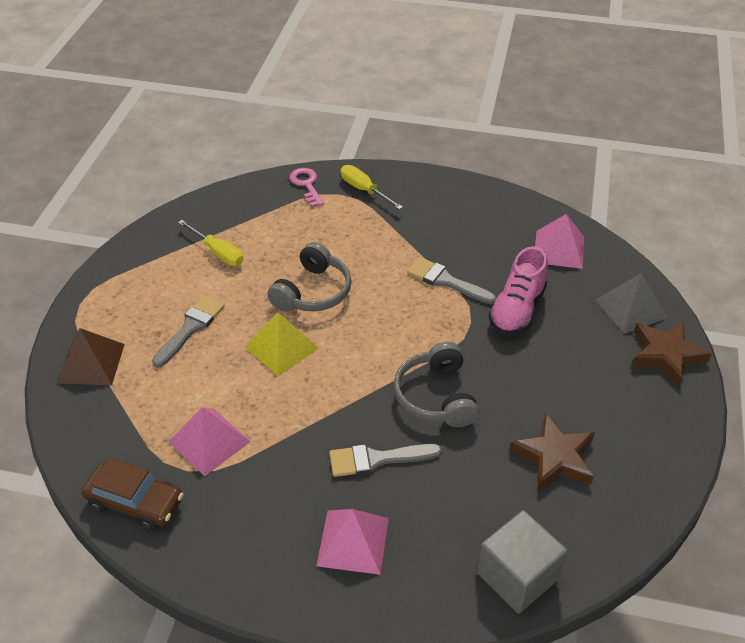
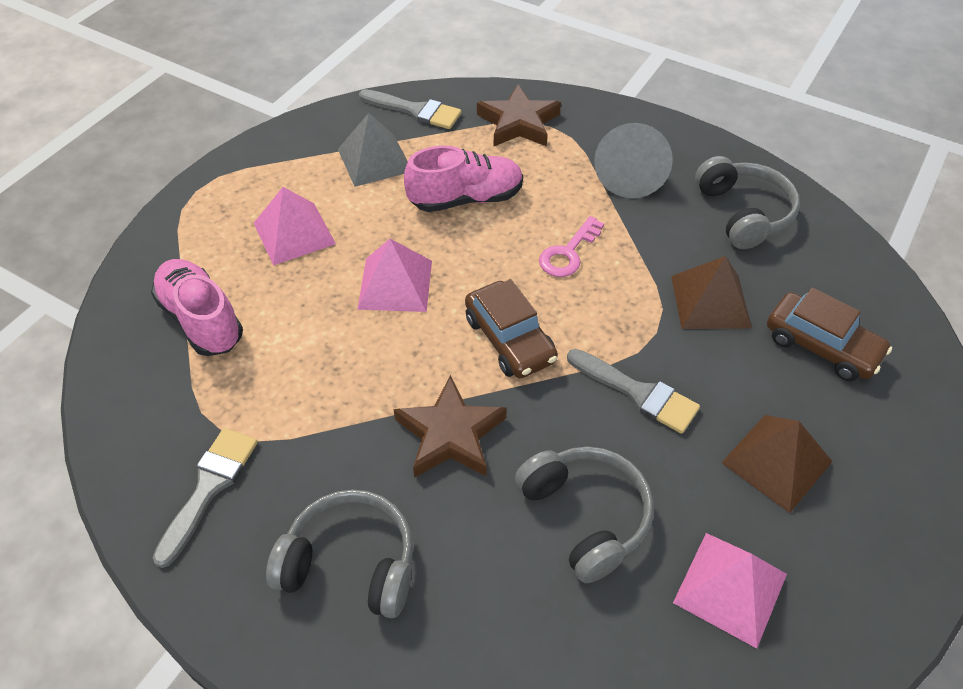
brown car: 1 -> 2
brown pyramid: 1 -> 2
grey cone: 0 -> 1
grey cube: 1 -> 0
grey headphones: 2 -> 3
pink shoe: 1 -> 2
yellow pyramid: 1 -> 0
yellow screwdriver: 2 -> 0

